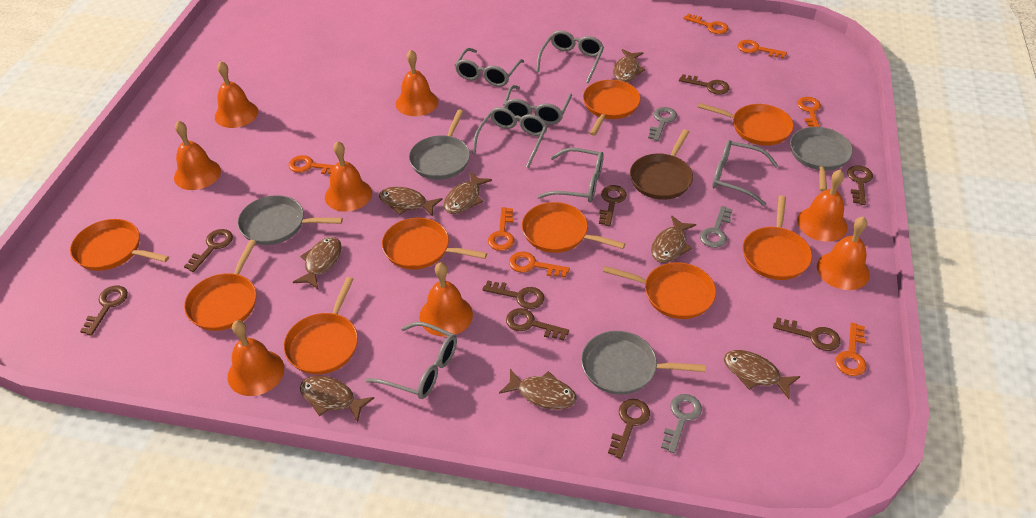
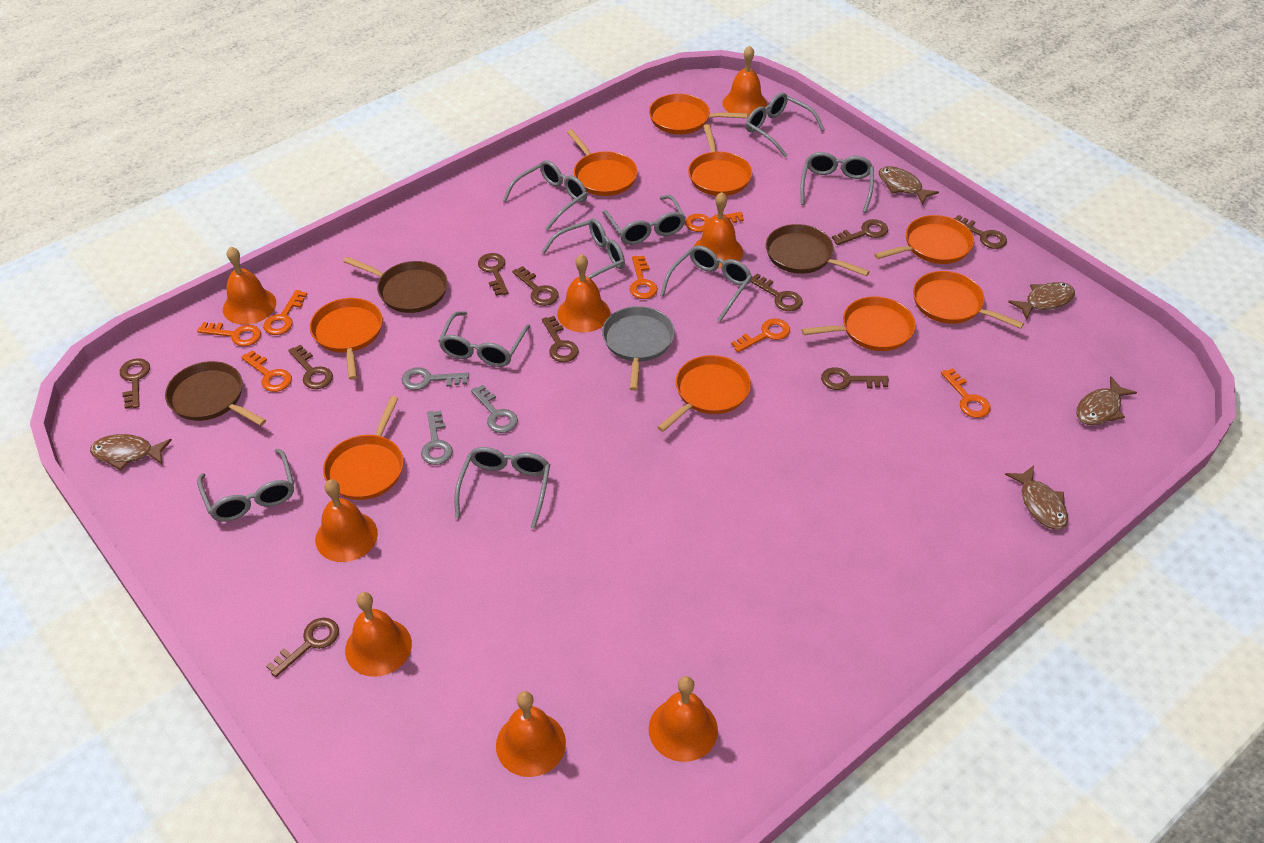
brown fish: 8 -> 5
brown key: 9 -> 10
brown pan: 1 -> 3
grey glasses: 7 -> 9
grey pan: 4 -> 1

